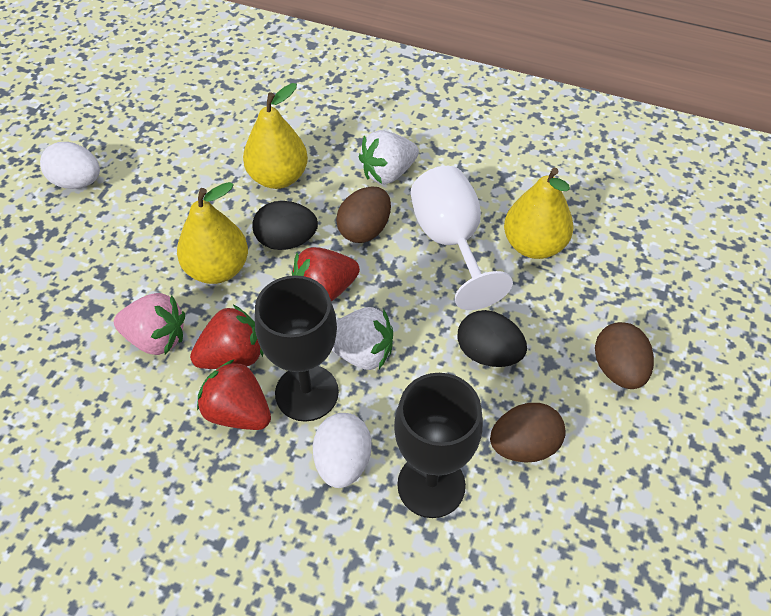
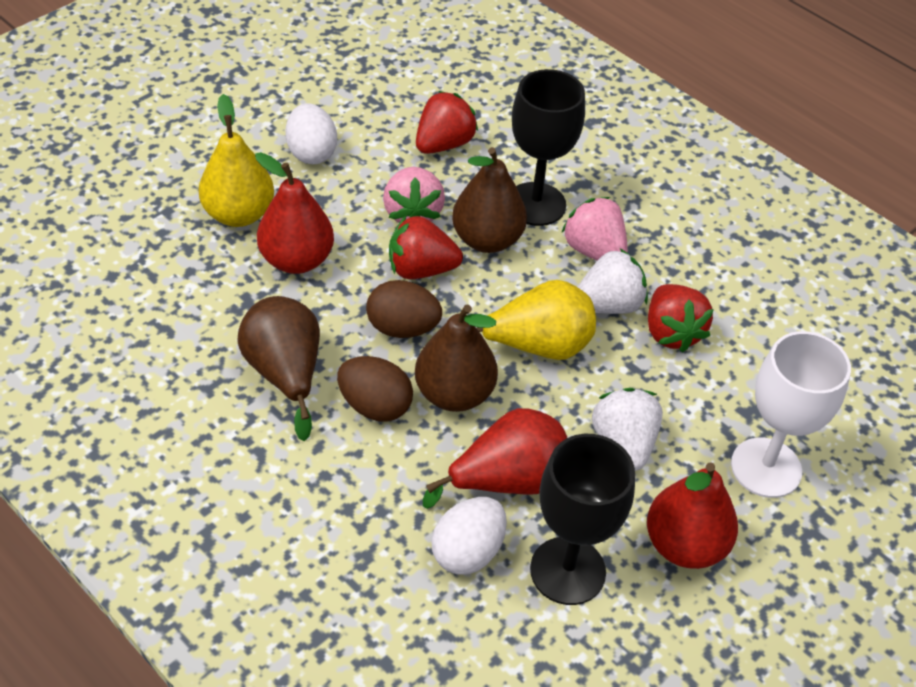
black egg: 2 -> 0
brown egg: 3 -> 2
brown pear: 0 -> 3
pink strawberry: 1 -> 2
red pear: 0 -> 3
yellow pear: 3 -> 2

